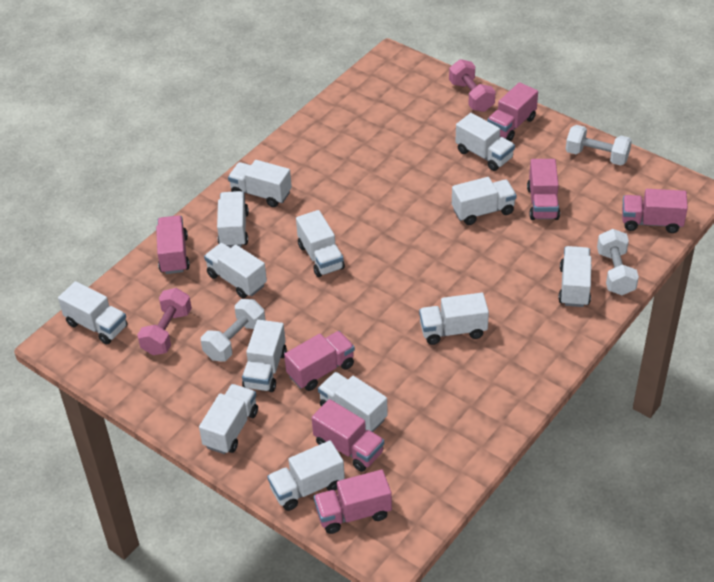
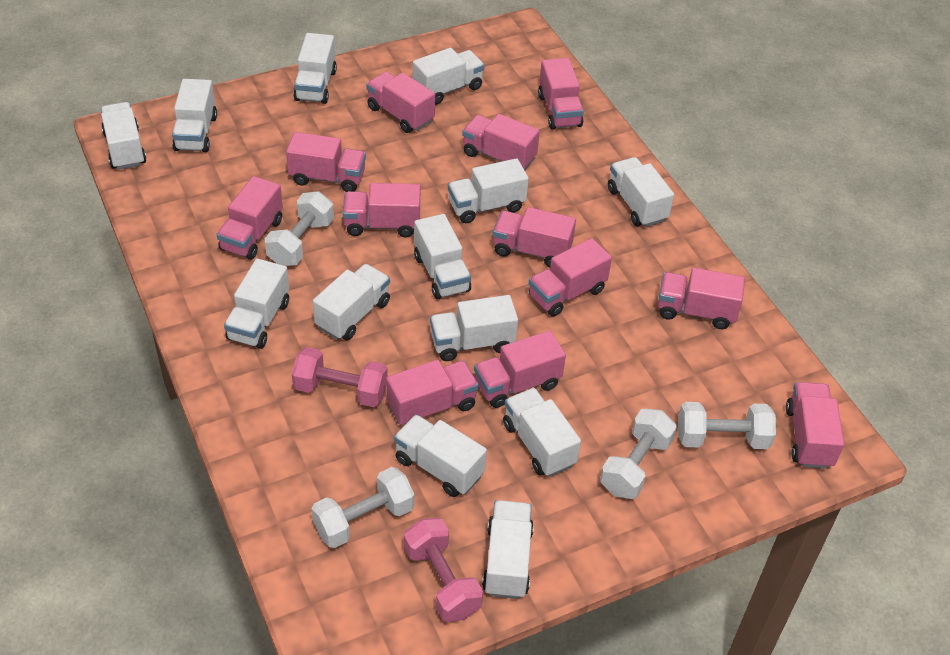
pink truck: 7 -> 12
white dumbbell: 3 -> 4

